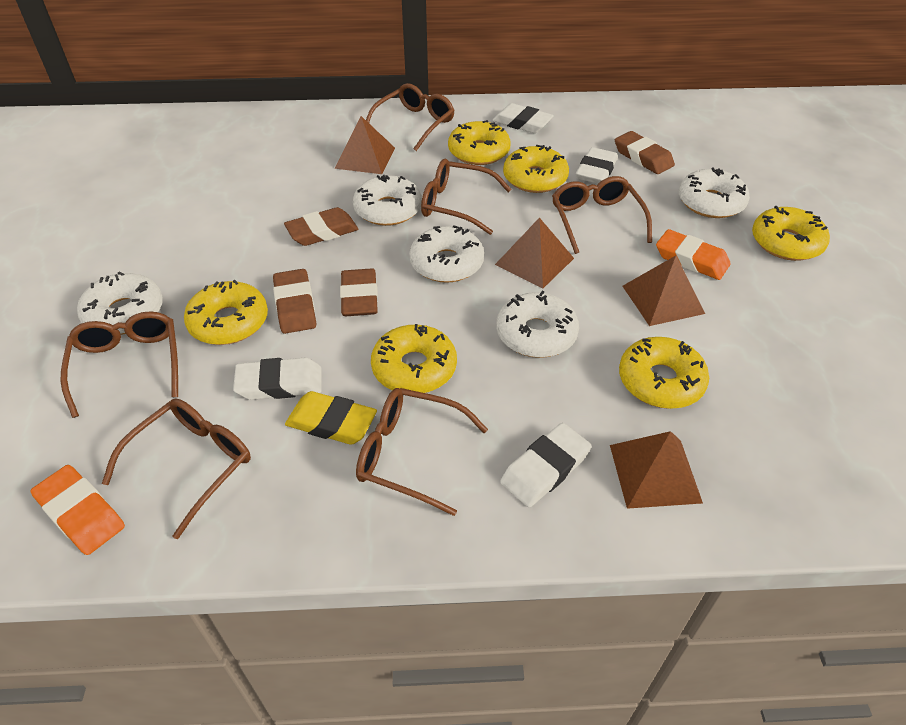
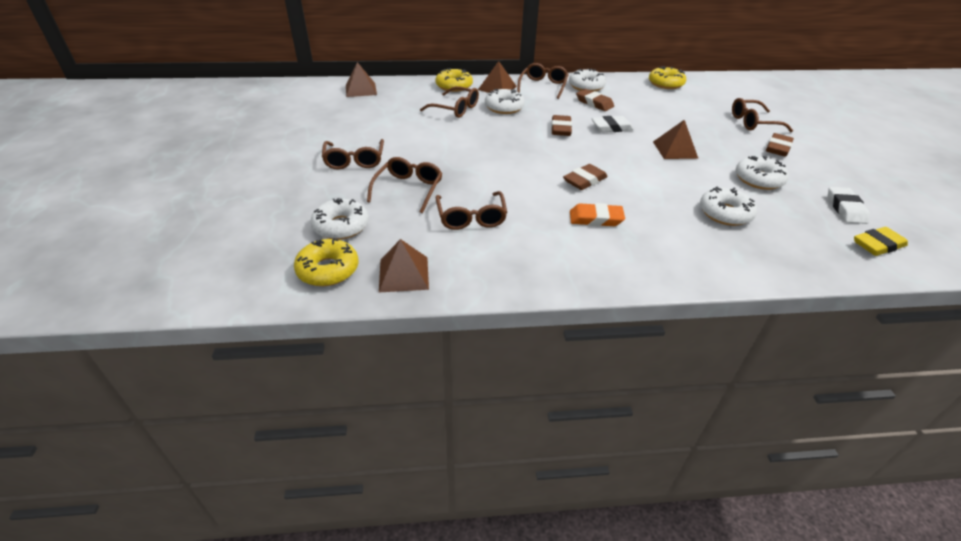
orange eraser: 2 -> 1
white eraser: 4 -> 2
yellow donut: 6 -> 3

